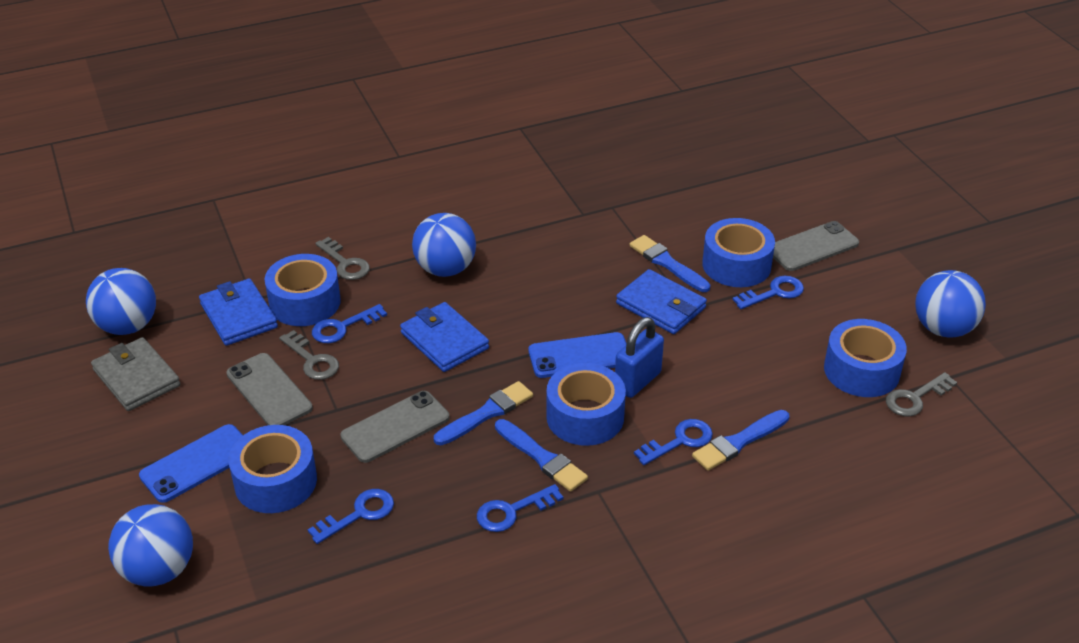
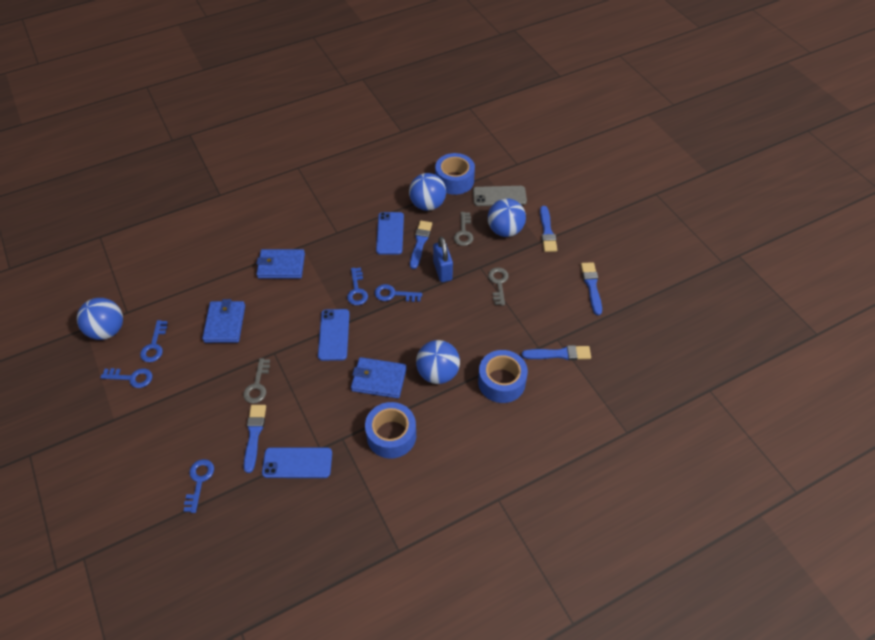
blue brush: 4 -> 5
blue phone: 2 -> 3
blue tape: 5 -> 3
grey phone: 3 -> 1
grey wallet: 1 -> 0

